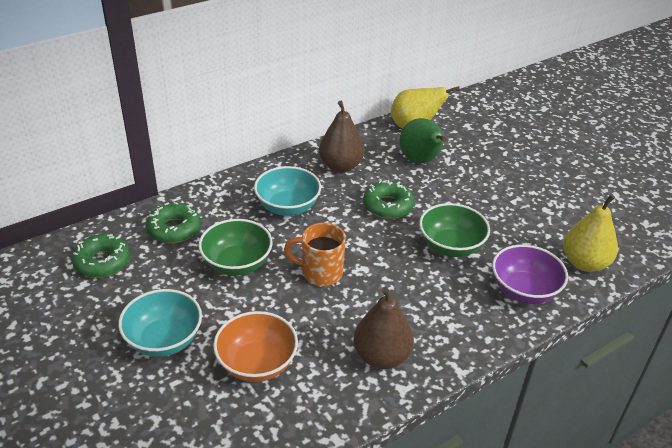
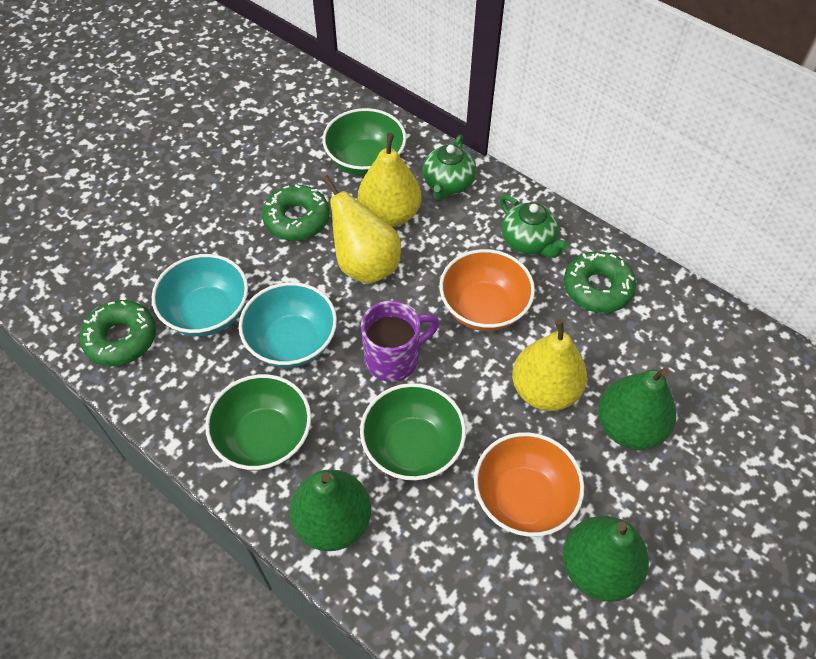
brown pear: 2 -> 0
green bowl: 2 -> 3
green pear: 1 -> 3
green teapot: 0 -> 2
orange bowl: 1 -> 2
orange mug: 1 -> 0
purple bowl: 1 -> 0
purple mug: 0 -> 1
yellow pear: 2 -> 3

